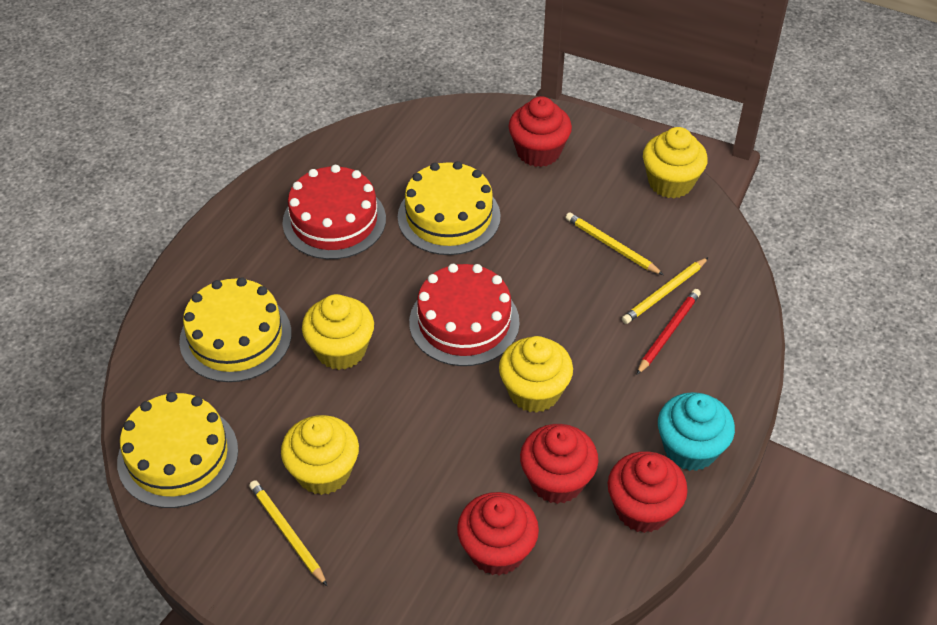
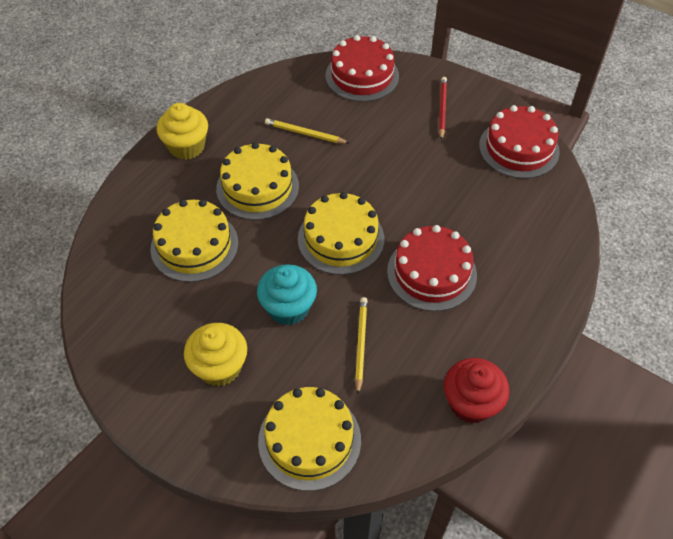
red cake: 2 -> 3
red cupcake: 4 -> 1
yellow cake: 3 -> 4
yellow cupcake: 4 -> 2
yellow pencil: 3 -> 2

